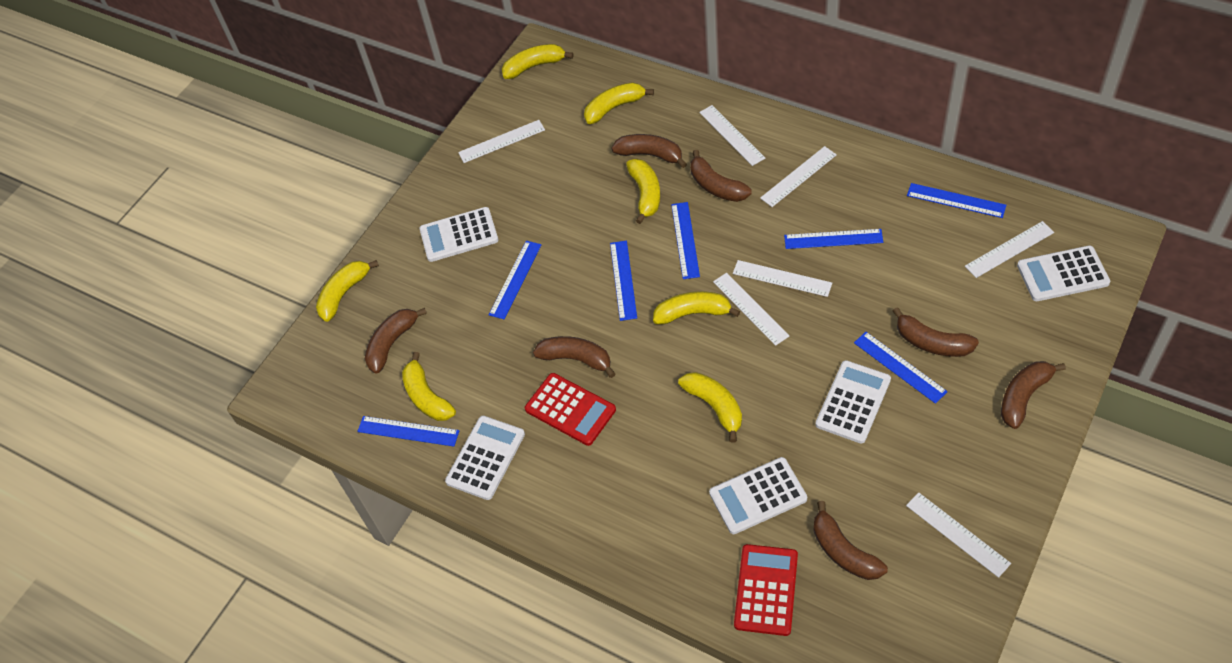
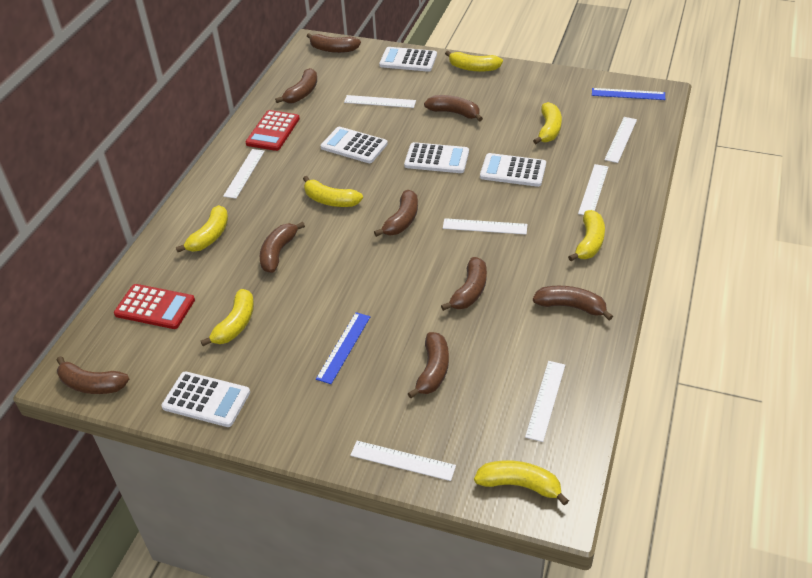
blue ruler: 7 -> 2
brown banana: 7 -> 9

